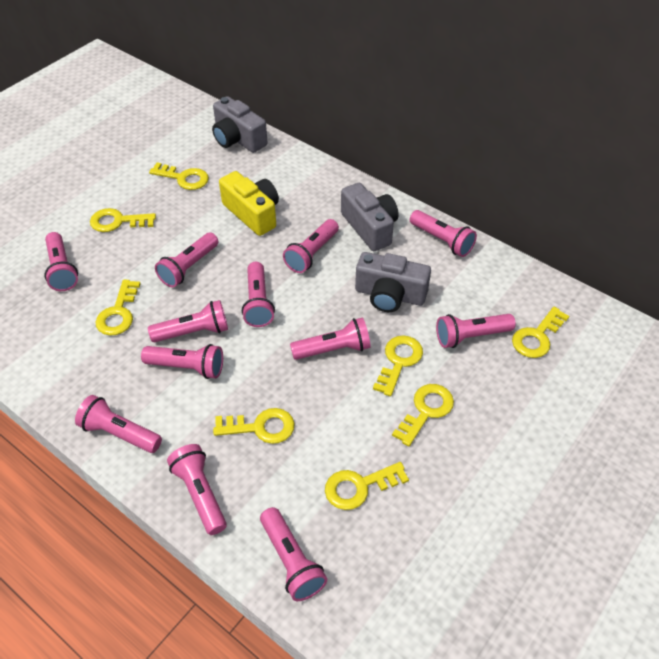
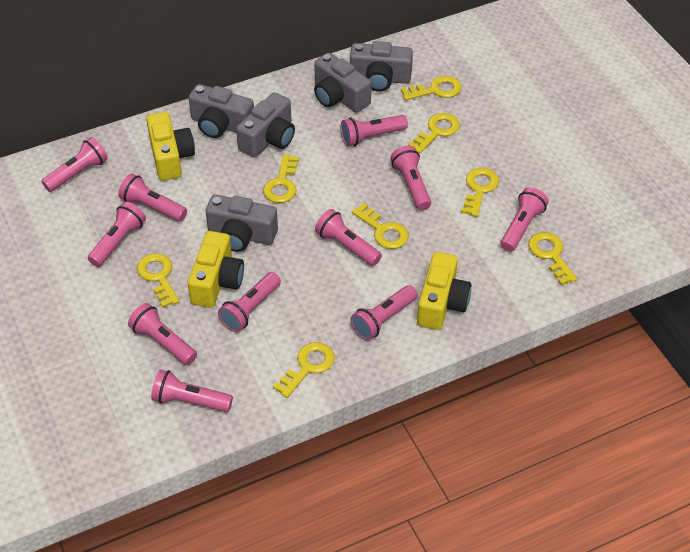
grey camera: 3 -> 5
pink flashlight: 12 -> 11
yellow camera: 1 -> 3

